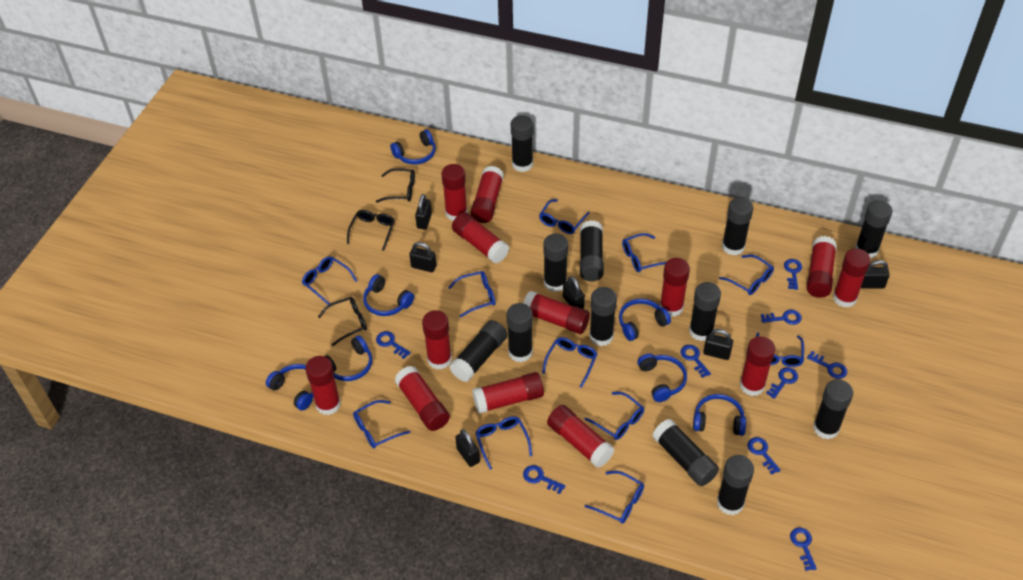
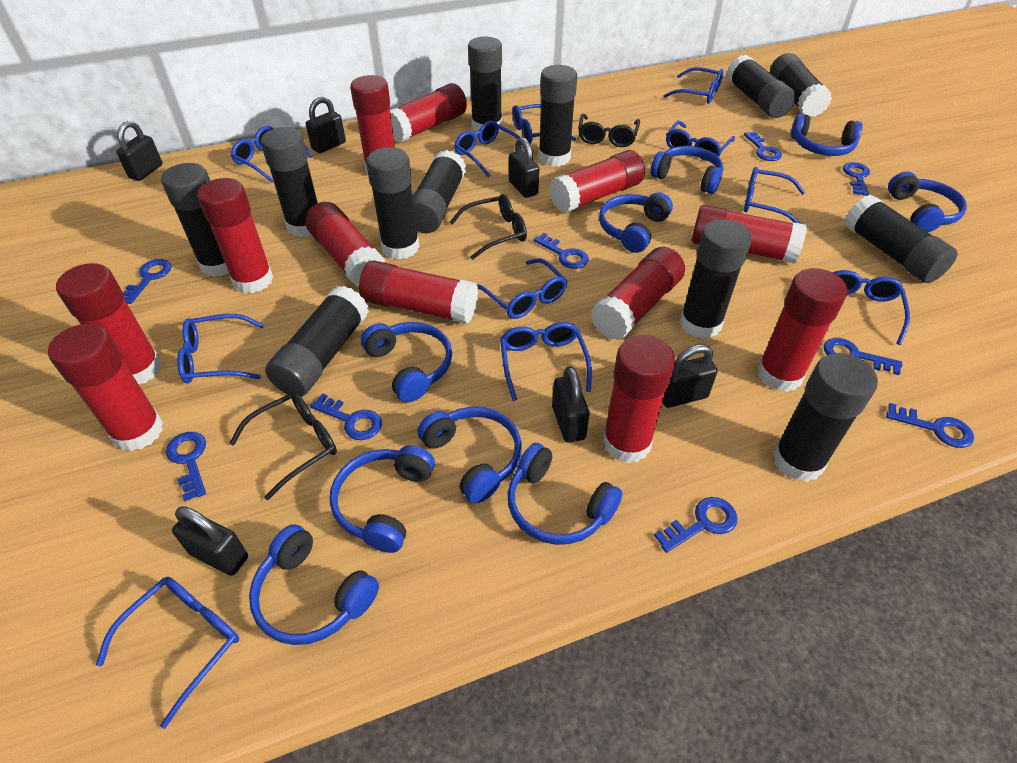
blue headphones: 7 -> 9
red glue stick: 13 -> 12

